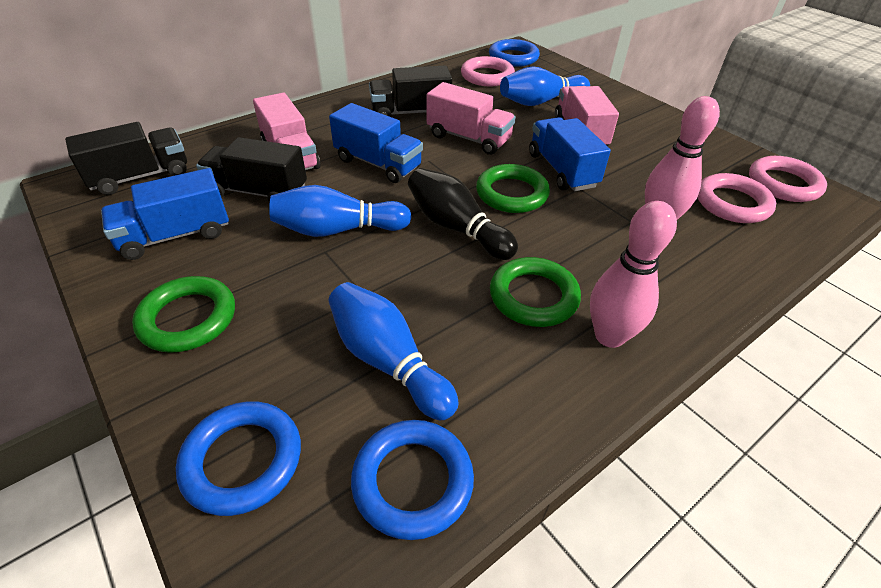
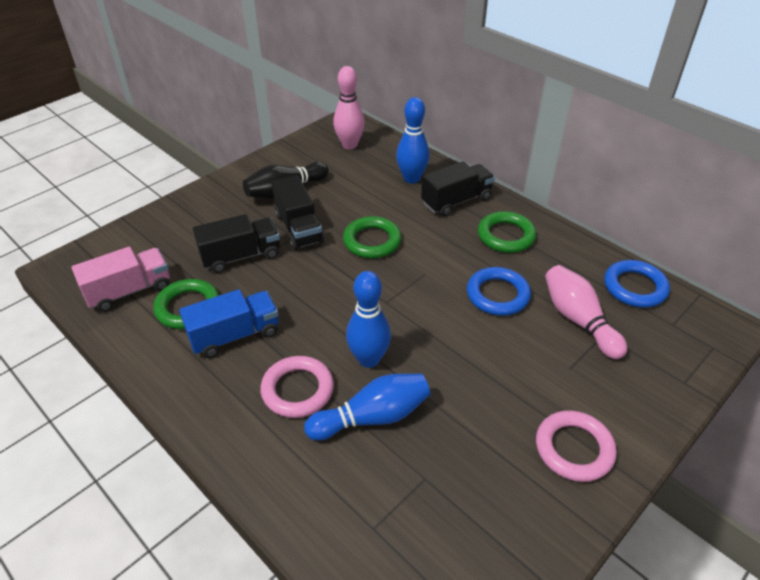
blue ring: 3 -> 2
blue truck: 3 -> 1
pink ring: 3 -> 2
pink truck: 3 -> 1

